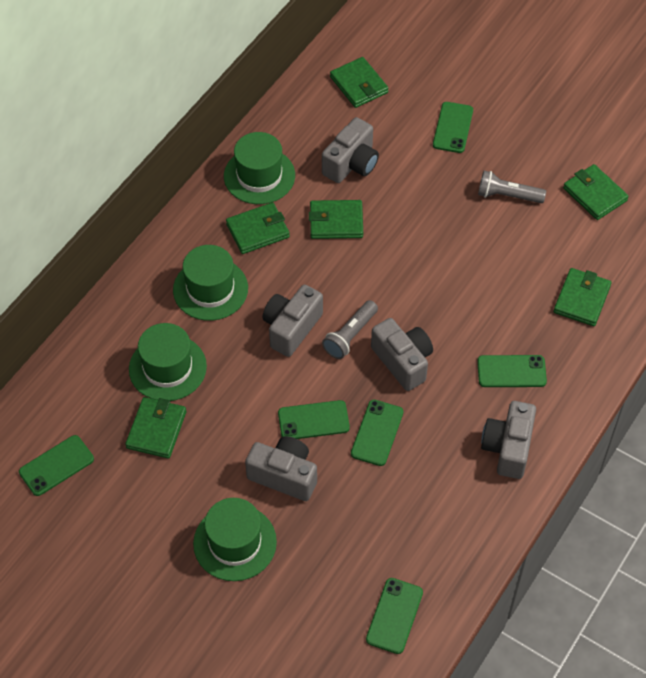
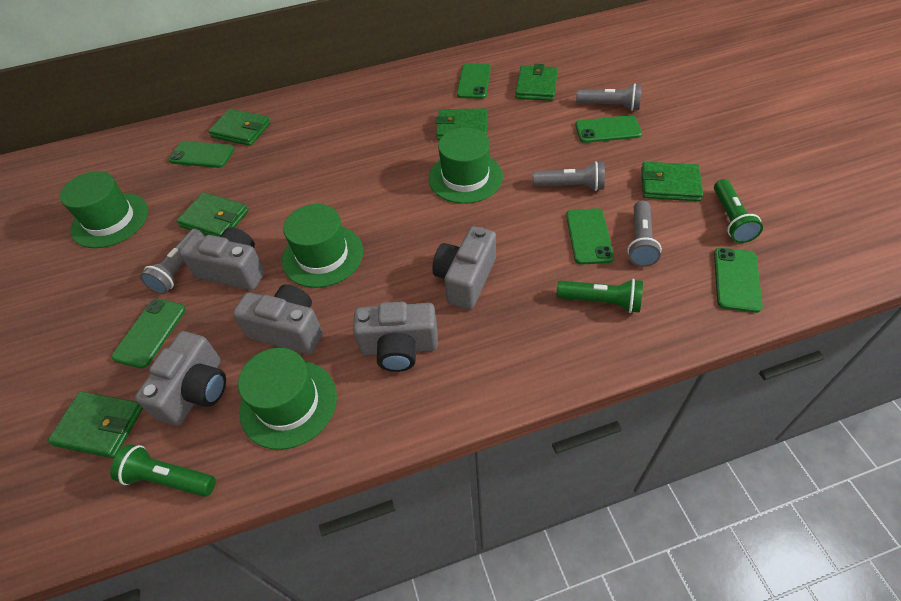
green flashlight: 0 -> 3
grey flashlight: 2 -> 4

